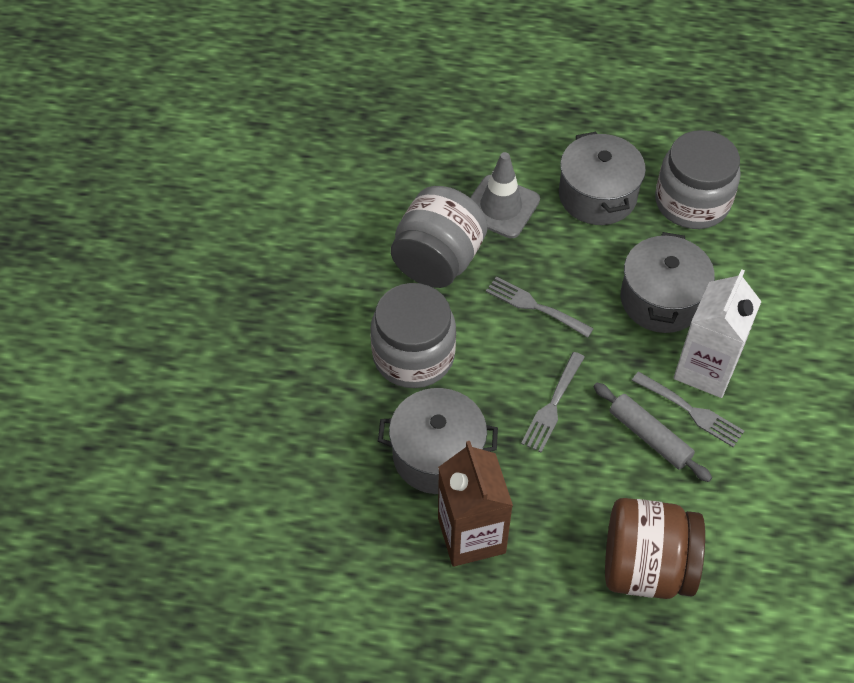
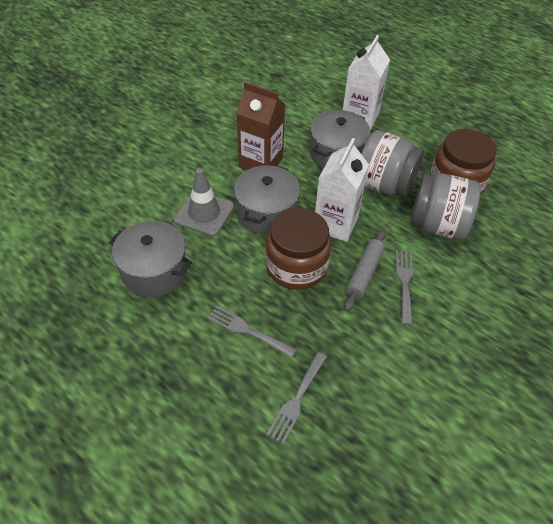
brown jar: 1 -> 2
grey jar: 3 -> 2
white carton: 1 -> 2

